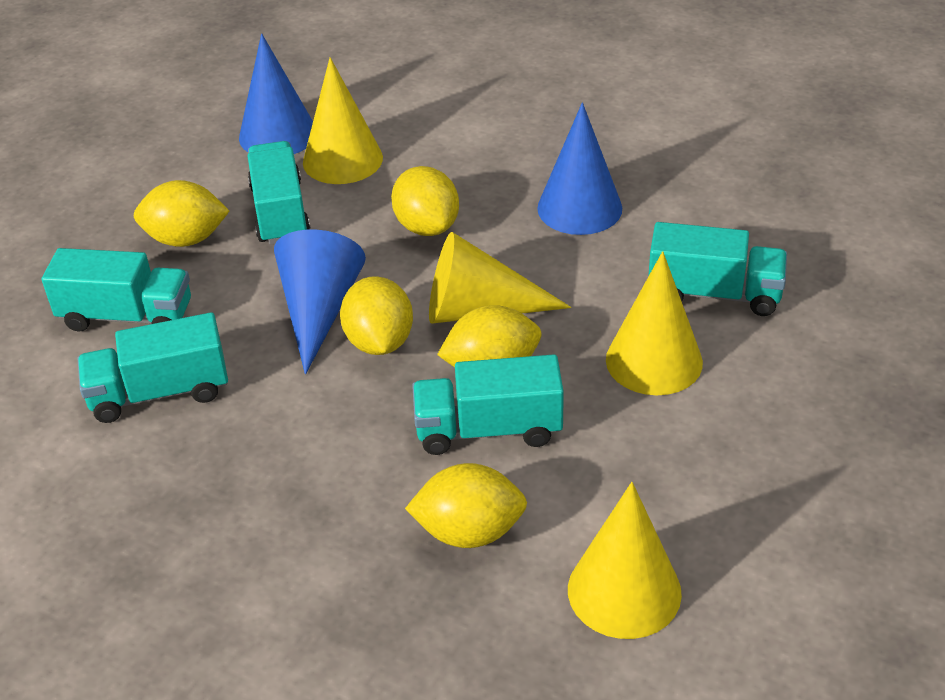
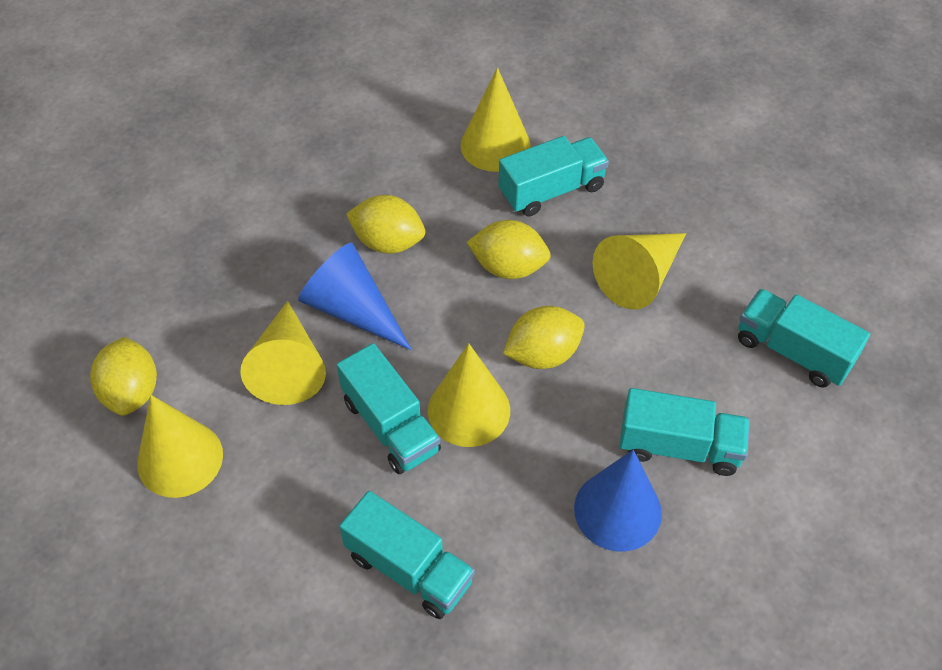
blue cone: 3 -> 2
yellow cone: 4 -> 5
yellow lemon: 5 -> 4

